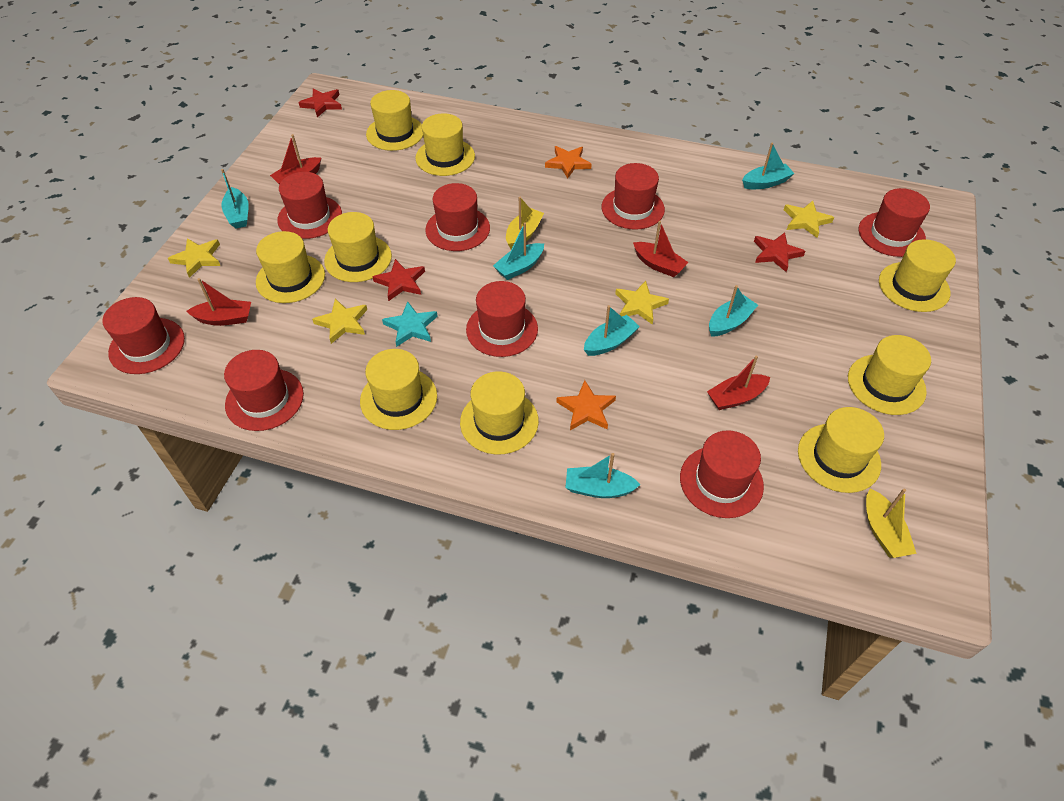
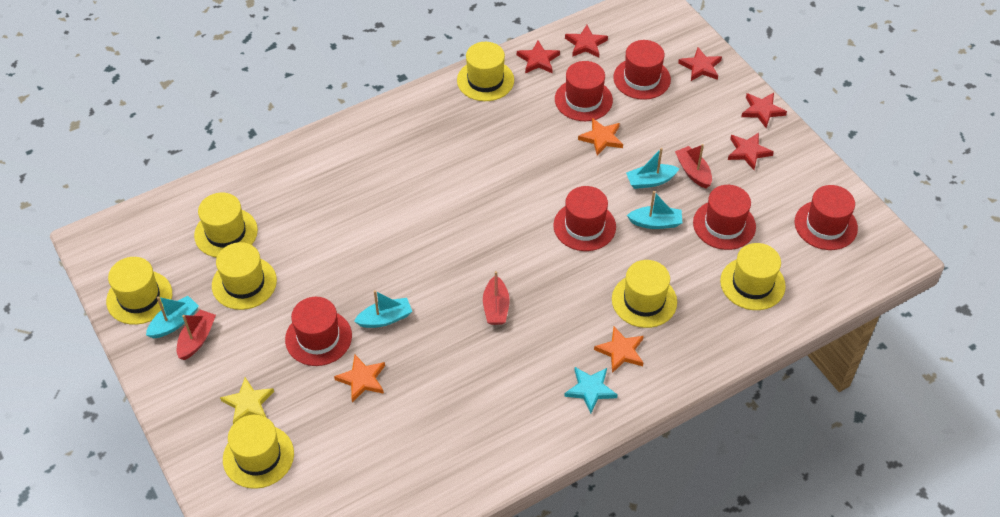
orange star: 2 -> 3
red boat: 4 -> 3
red hat: 8 -> 6
red star: 3 -> 5
turquoise boat: 6 -> 4
yellow boat: 2 -> 0
yellow hat: 9 -> 7
yellow star: 4 -> 1

